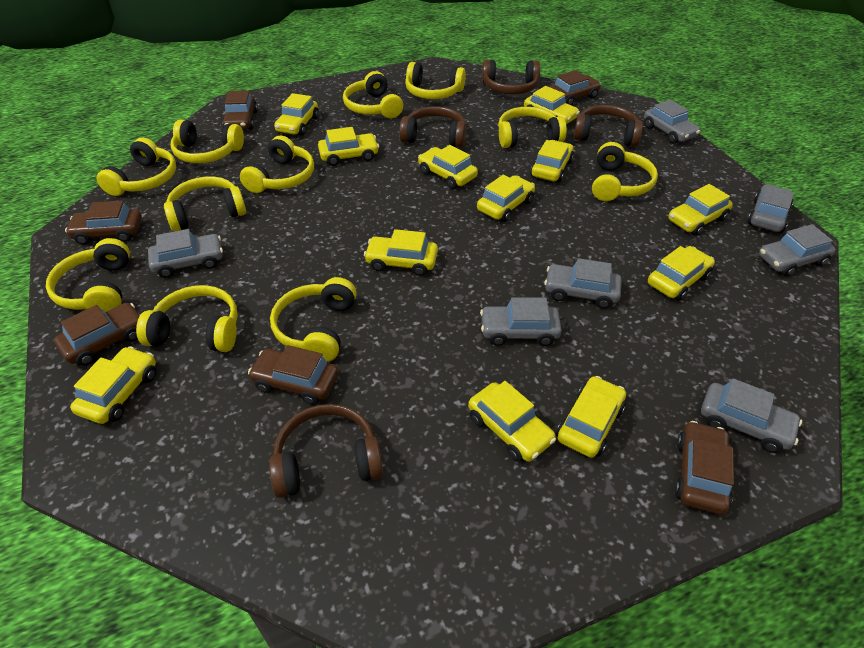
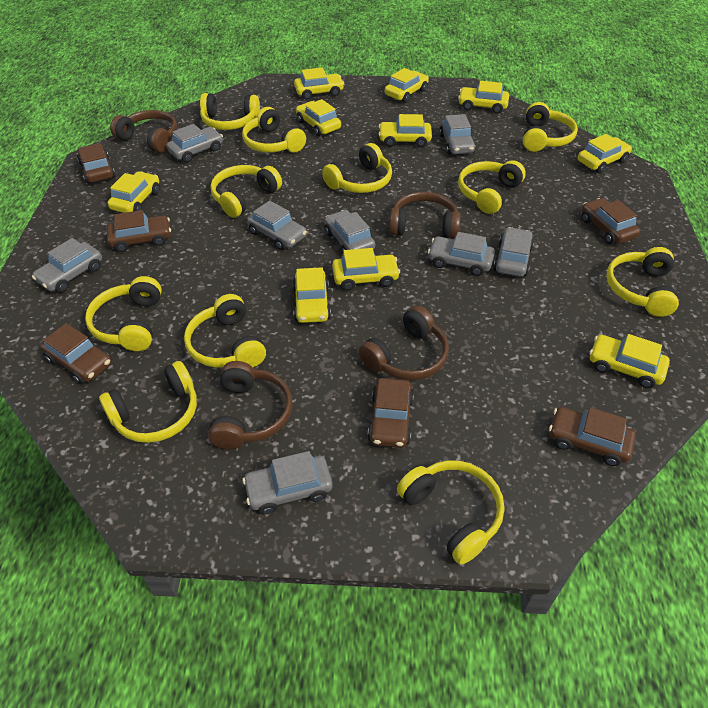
grey car: 7 -> 8
yellow car: 12 -> 10

